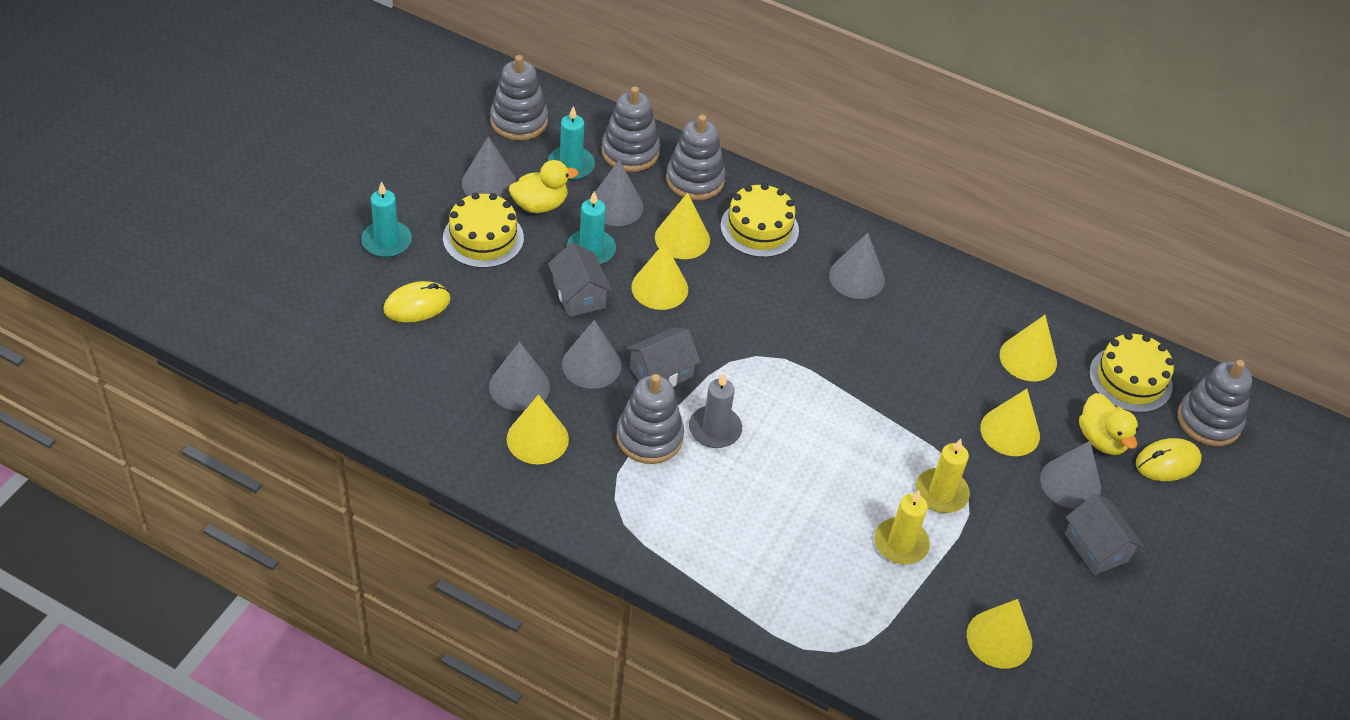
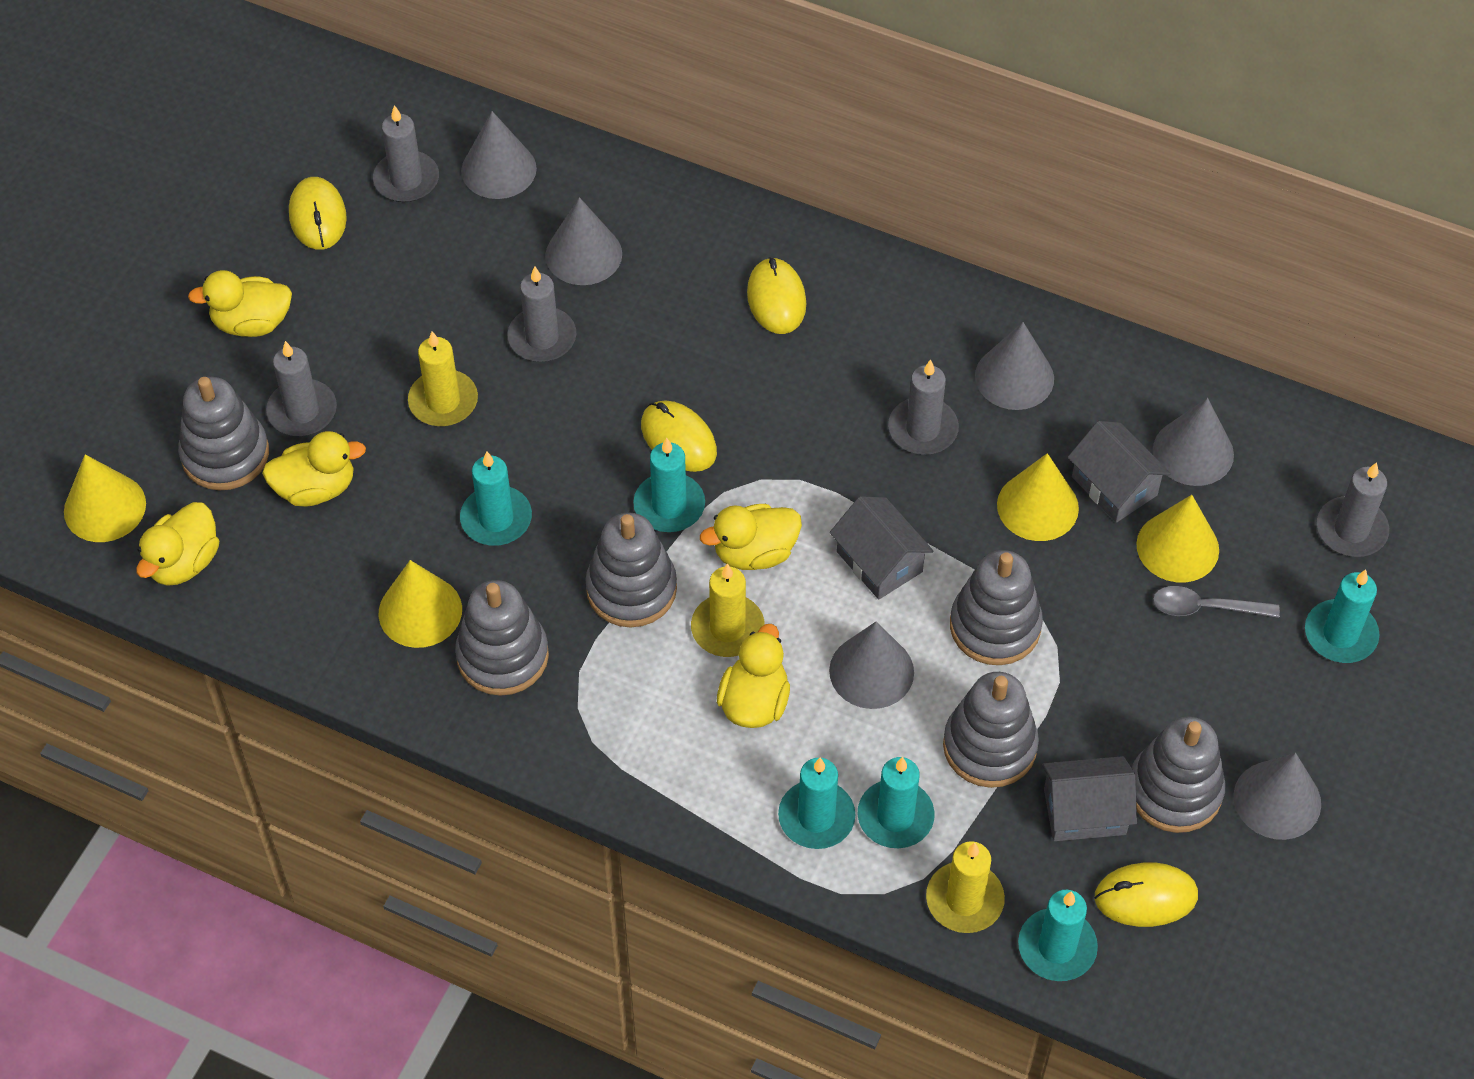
grey candle: 1 -> 5
grey spoon: 0 -> 1
grey stacking toy: 5 -> 6
turquoise candle: 3 -> 6
yellow cake: 3 -> 0
yellow candle: 2 -> 3
yellow cone: 6 -> 4
yellow duck: 2 -> 5
yellow mouse: 2 -> 4

